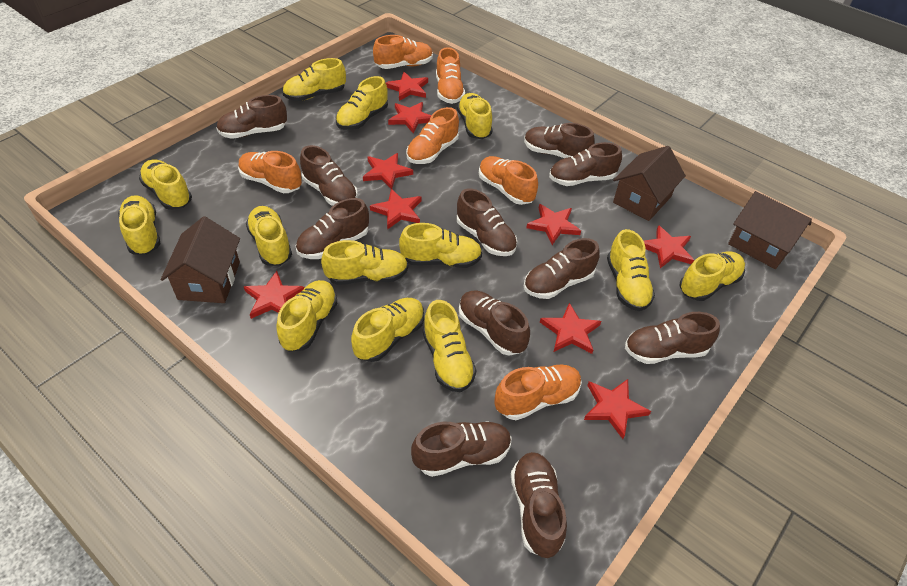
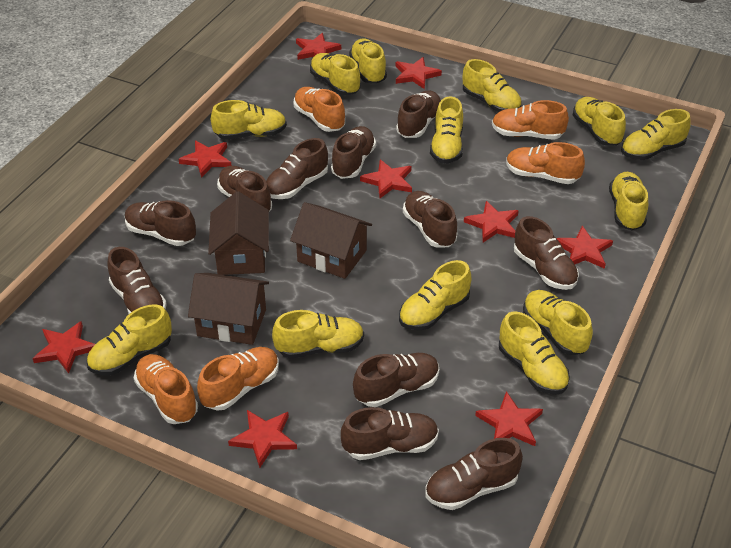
orange shoe: 6 -> 5

